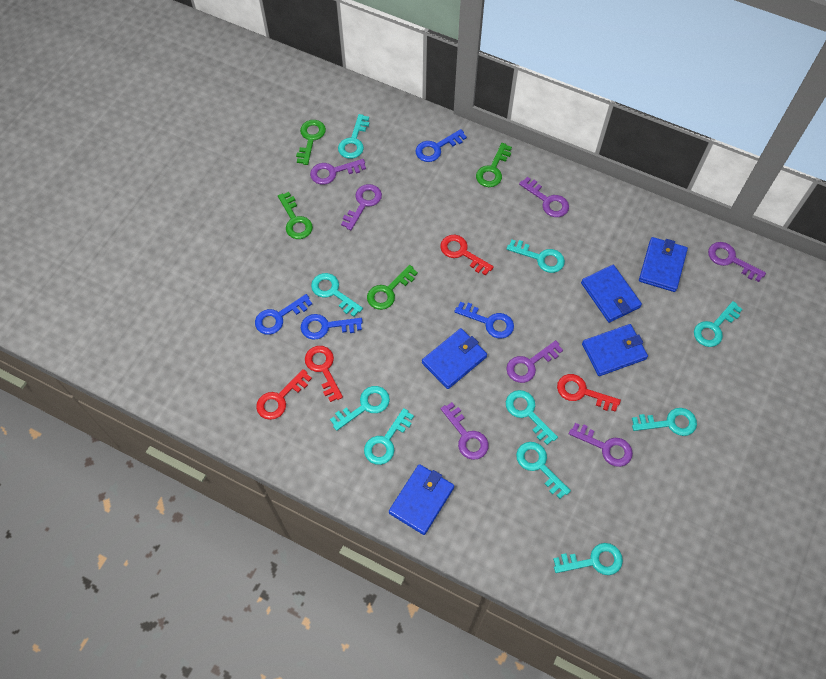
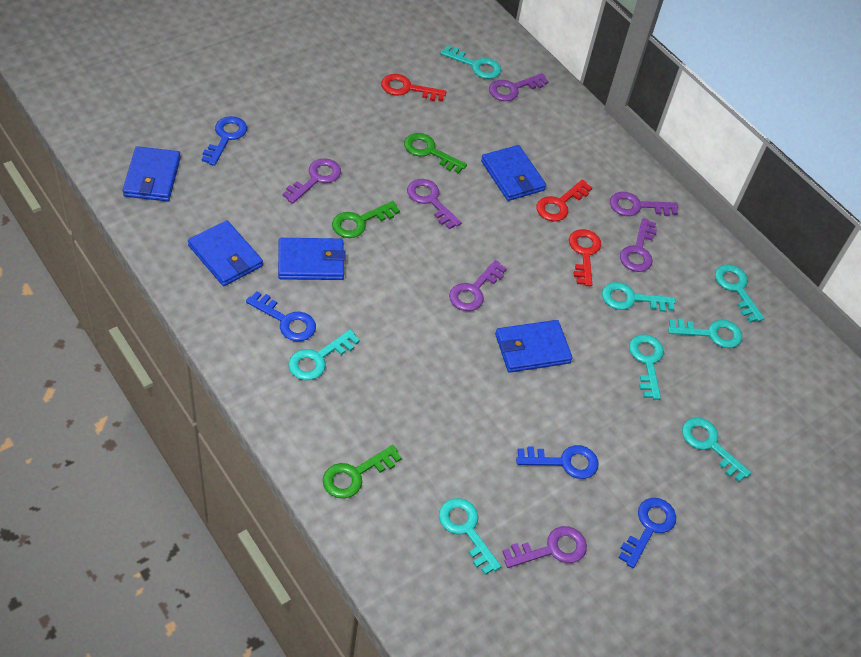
green key: 4 -> 3
red key: 4 -> 3
turquoise key: 10 -> 8

